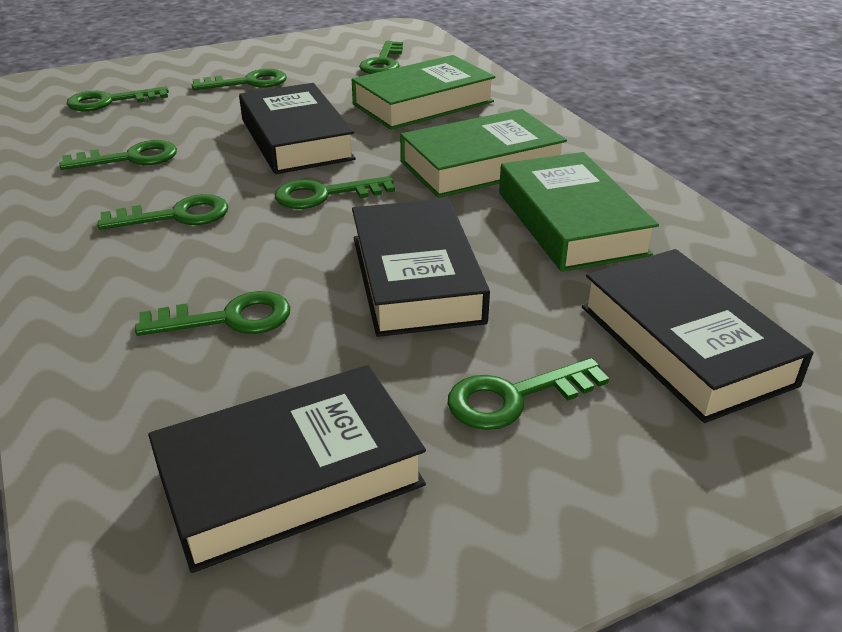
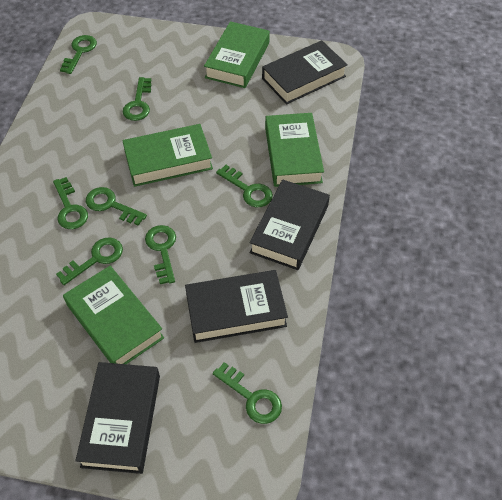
green book: 3 -> 4

